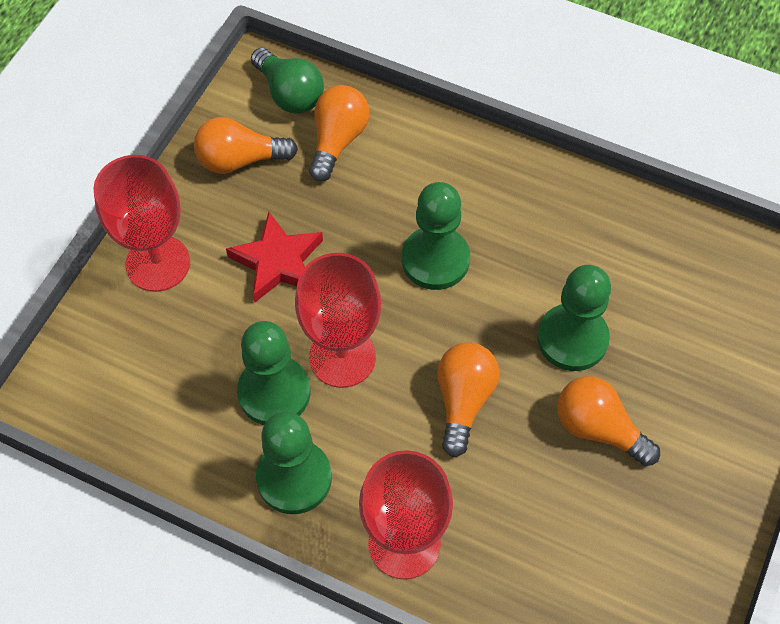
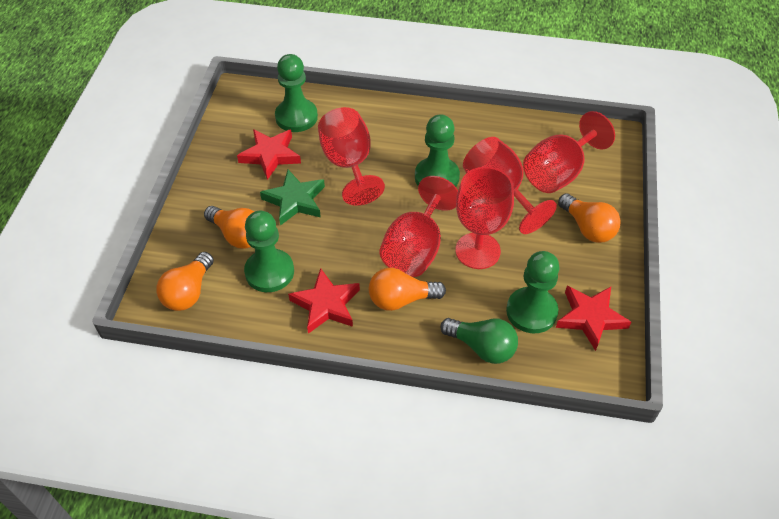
green star: 0 -> 1
red goblet: 3 -> 5
red star: 1 -> 3

